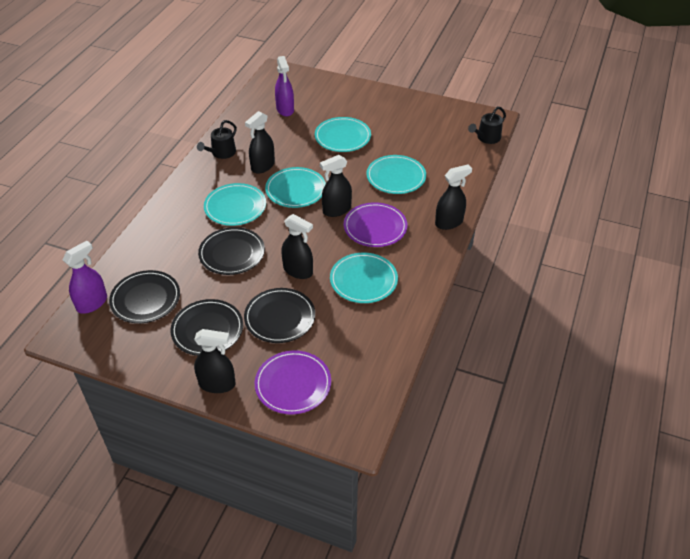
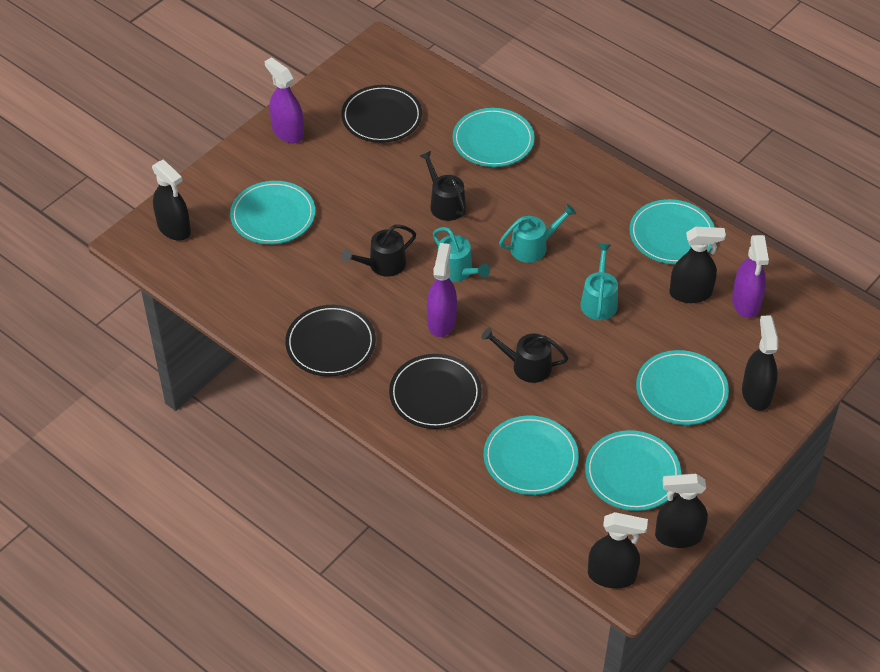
black plate: 4 -> 3
black watering can: 2 -> 3
purple plate: 2 -> 0
purple spray bottle: 2 -> 3
turquoise plate: 5 -> 6
turquoise watering can: 0 -> 3

